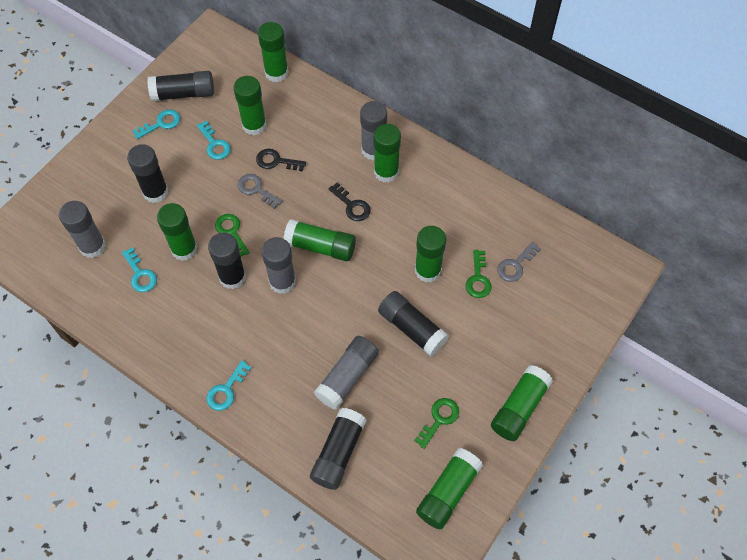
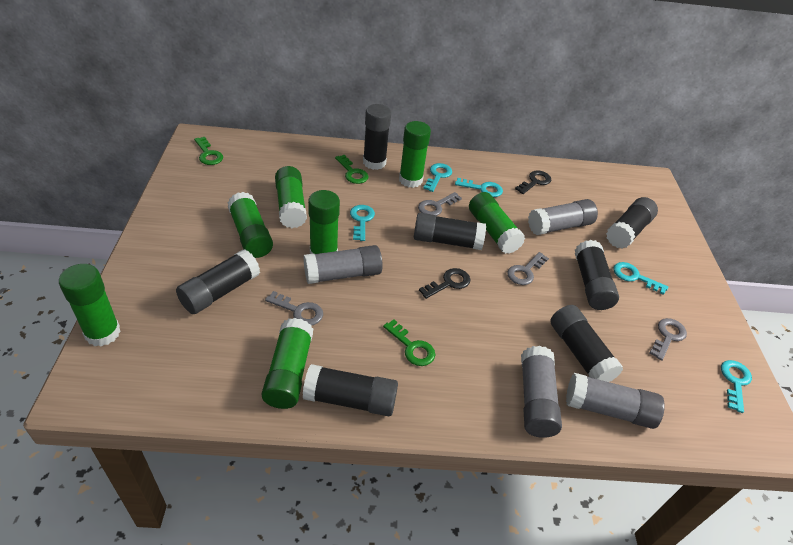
black glue stick: 5 -> 7
green glue stick: 8 -> 7
grey key: 2 -> 4
turquoise key: 4 -> 5

